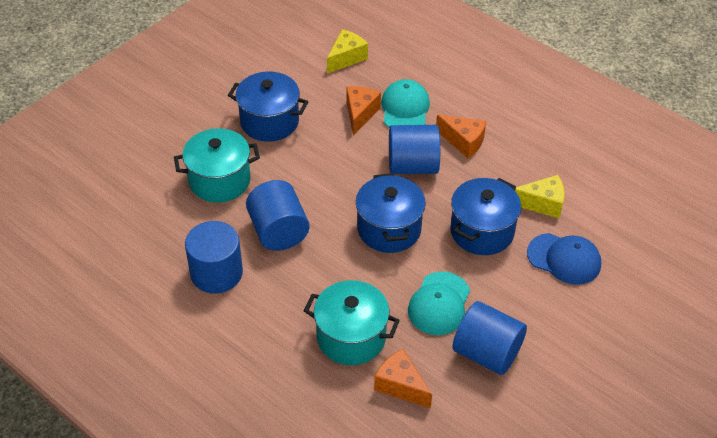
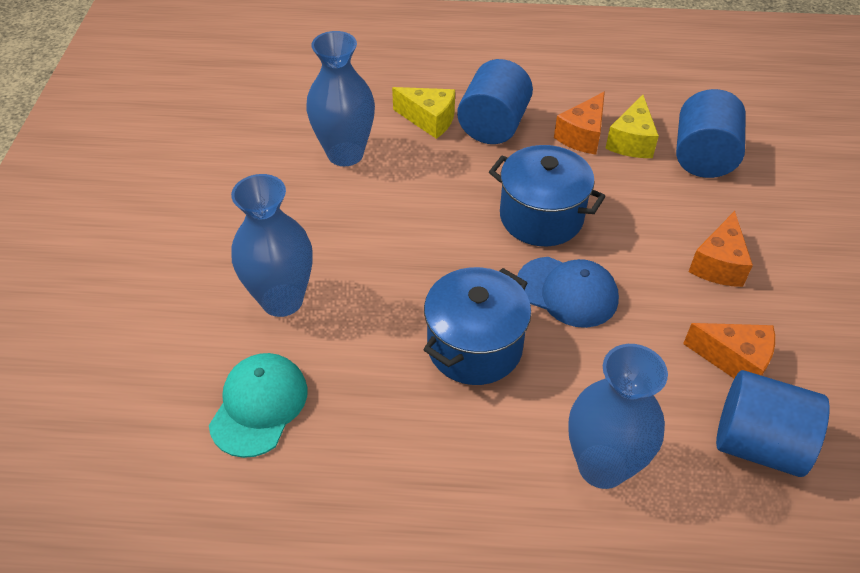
blue cylinder: 4 -> 3
blue pot: 3 -> 2
blue vase: 0 -> 3
turquoise cap: 2 -> 1
turquoise pot: 2 -> 0

